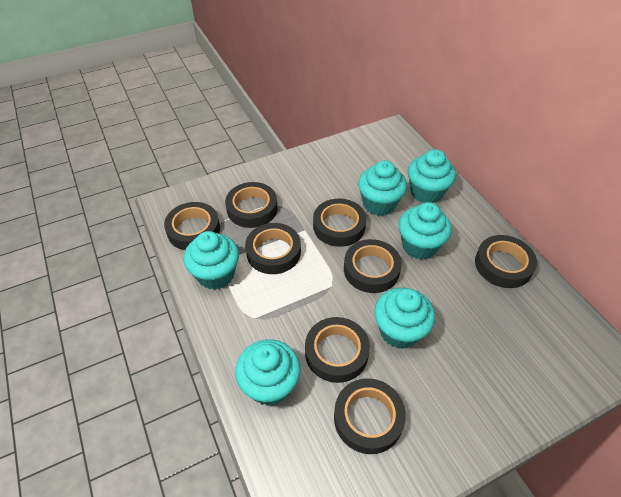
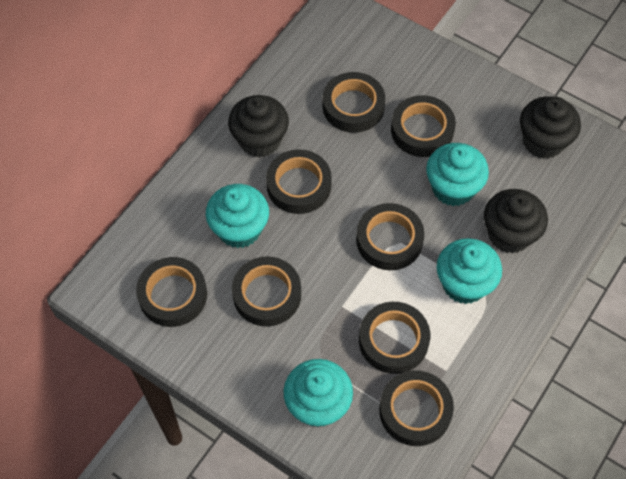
black cupcake: 0 -> 3
turquoise cupcake: 6 -> 4

